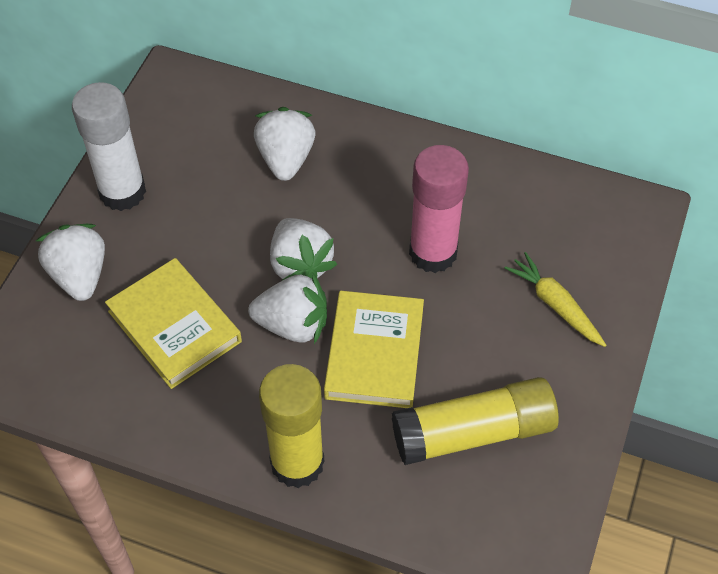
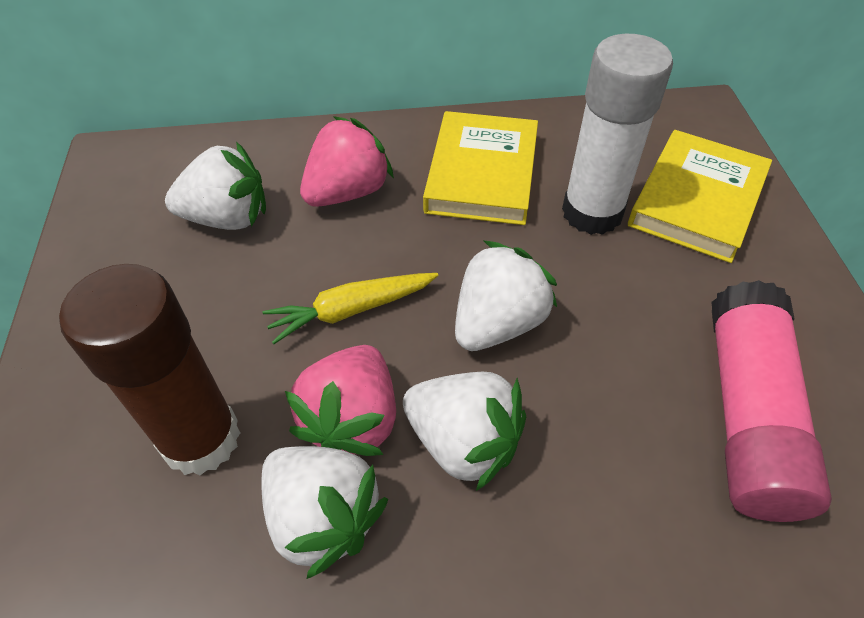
brown glue stick: 0 -> 1
pink strawberry: 0 -> 2
yellow glue stick: 2 -> 0

